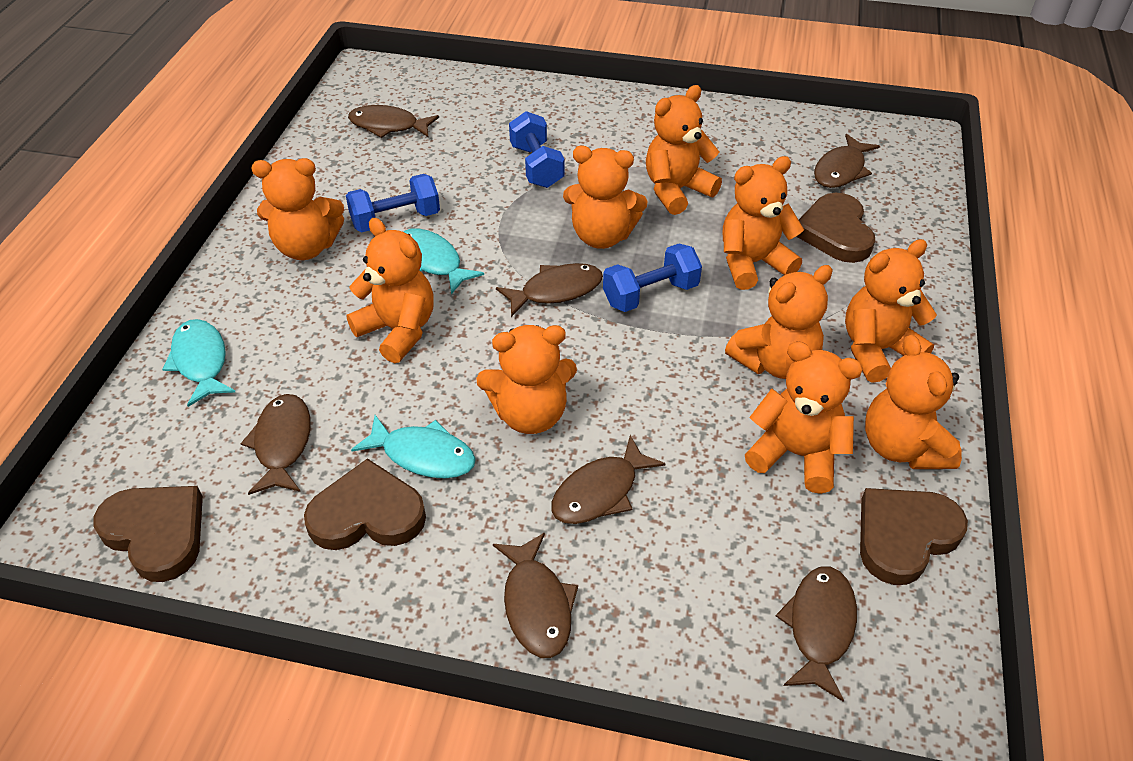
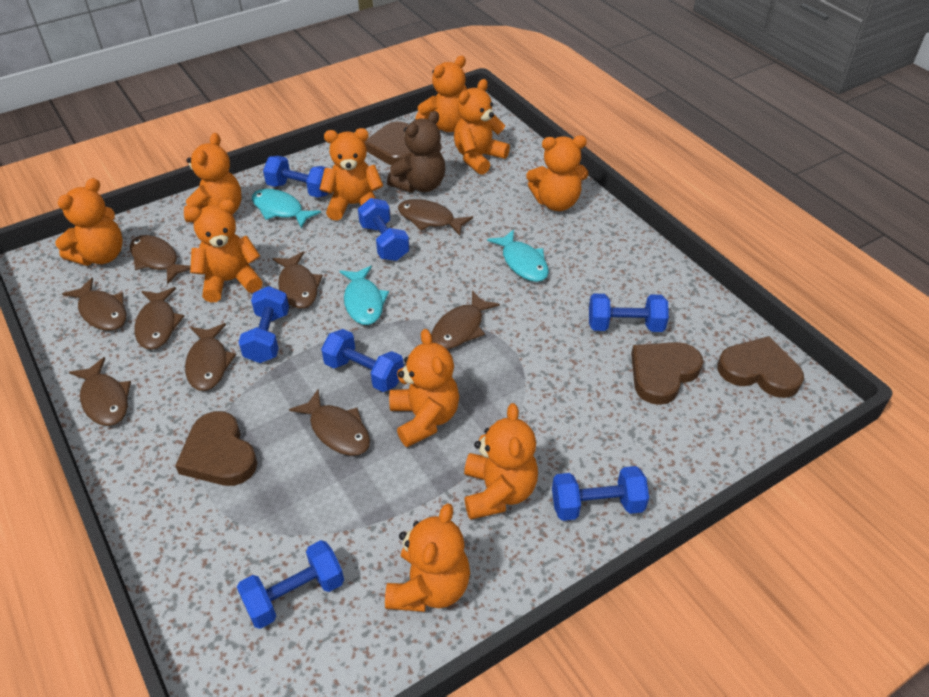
blue dumbbell: 3 -> 7
brown fish: 7 -> 9
brown teddy bear: 0 -> 1

